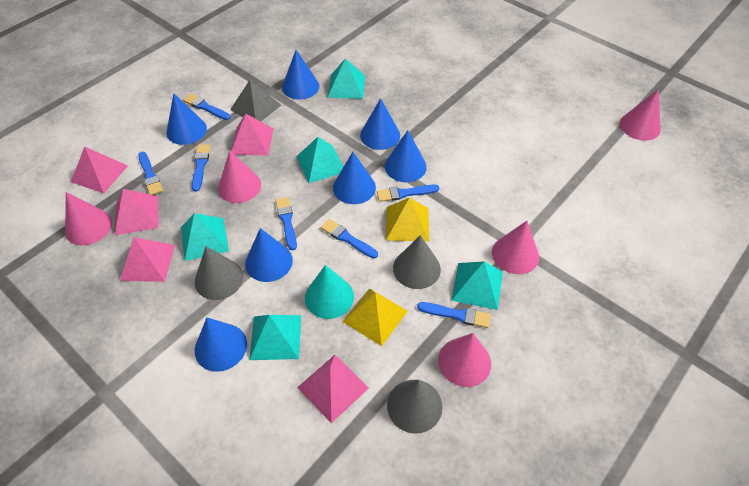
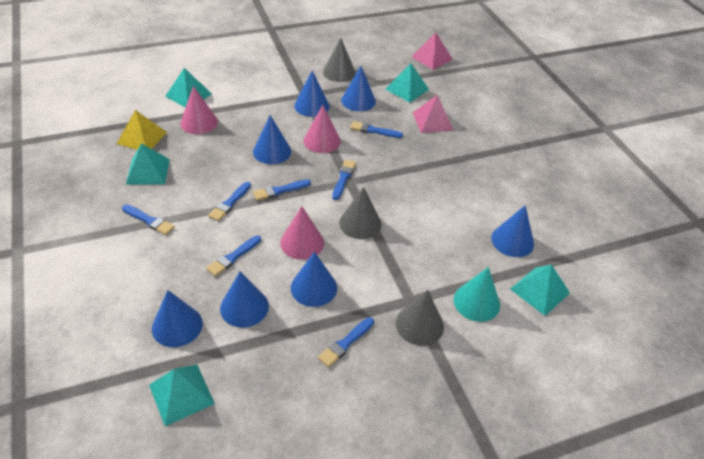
grey pyramid: 1 -> 0
pink cone: 5 -> 3
pink pyramid: 5 -> 2
yellow pyramid: 2 -> 1

